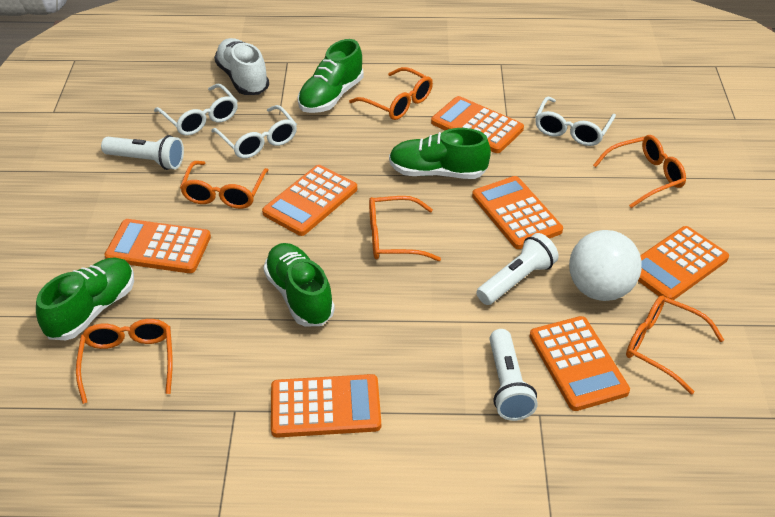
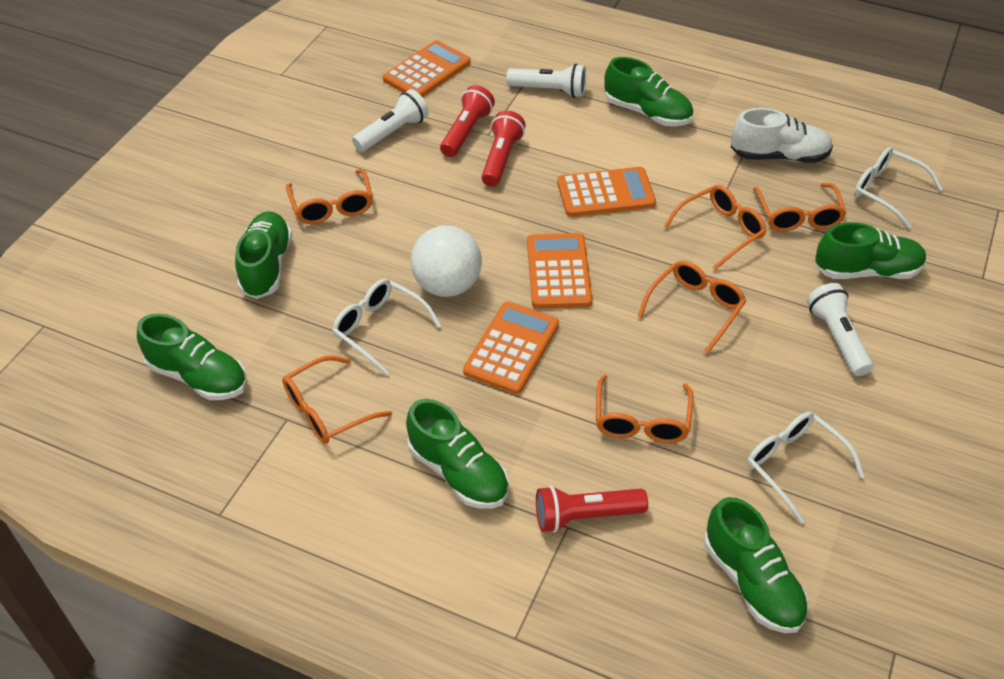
green shoe: 4 -> 6
orange calculator: 7 -> 4
red flashlight: 0 -> 3

